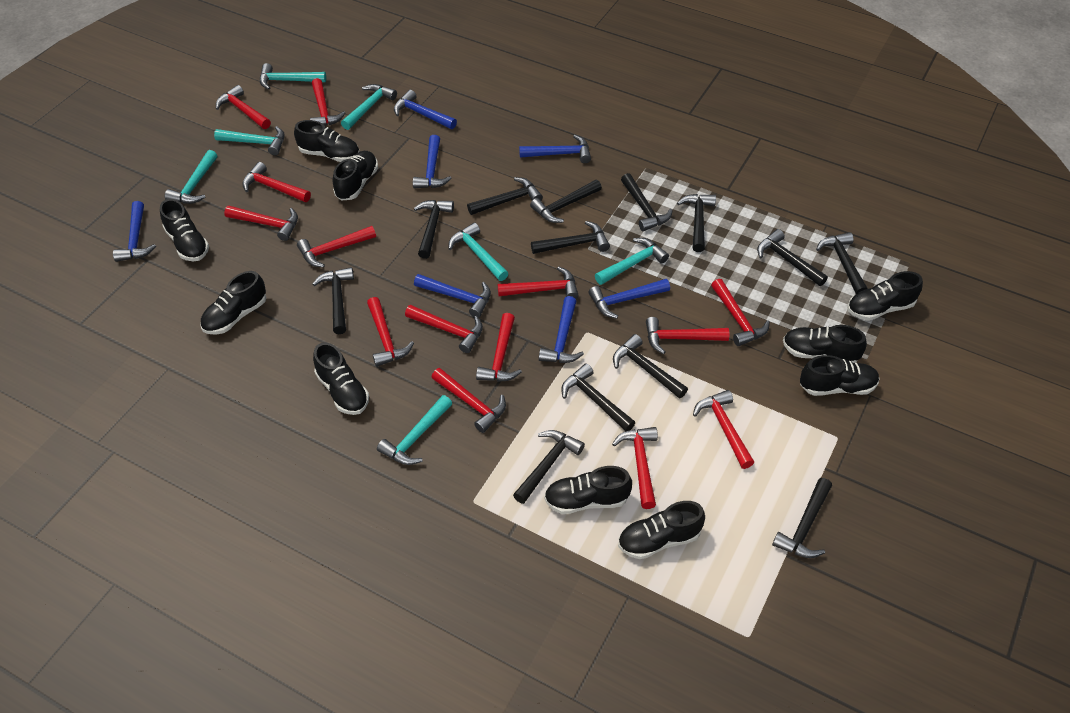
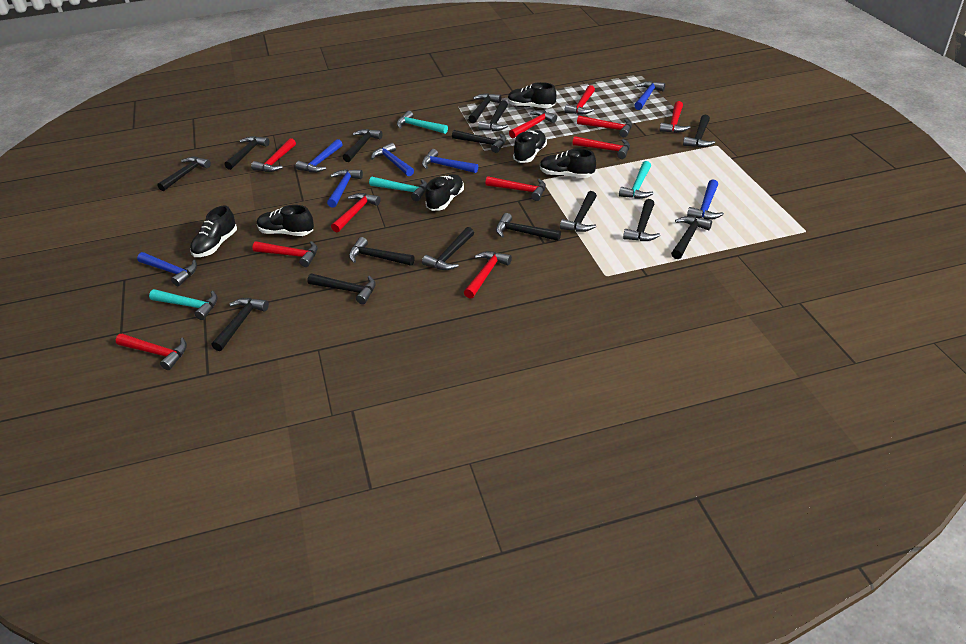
black hammer: 13 -> 15
black shoe: 10 -> 6
red hammer: 14 -> 11
turquoise hammer: 7 -> 4

